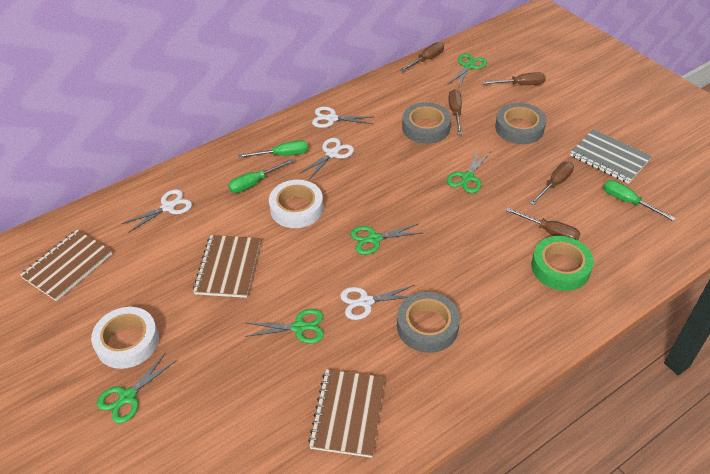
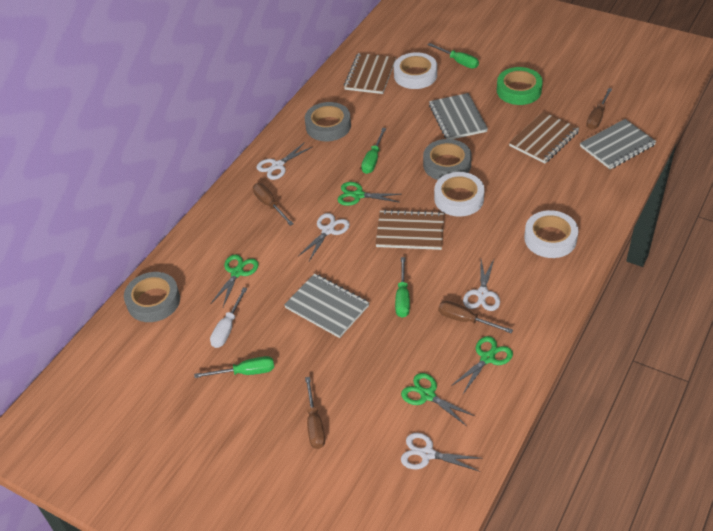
brown screwdriver: 5 -> 4
green scissors: 5 -> 4
green screwdriver: 3 -> 4
grey notebook: 1 -> 3
white screwdriver: 0 -> 1
white tape: 2 -> 3

